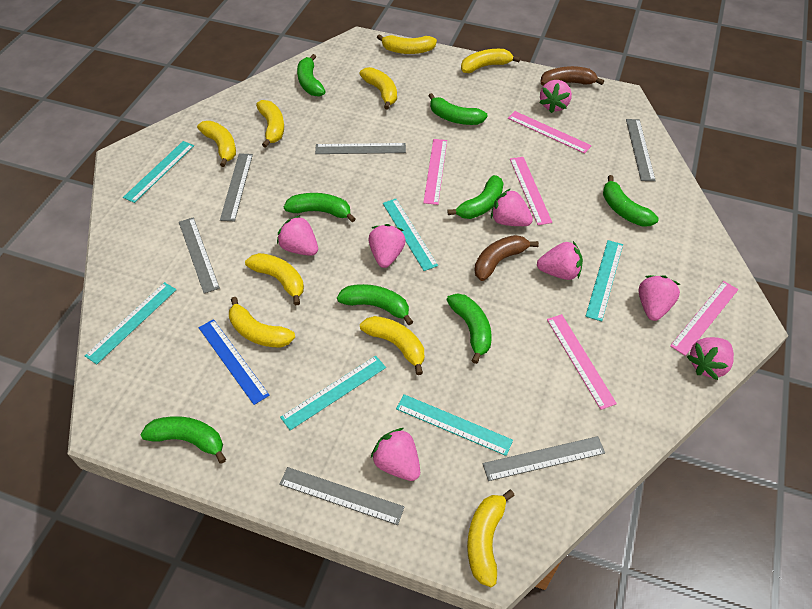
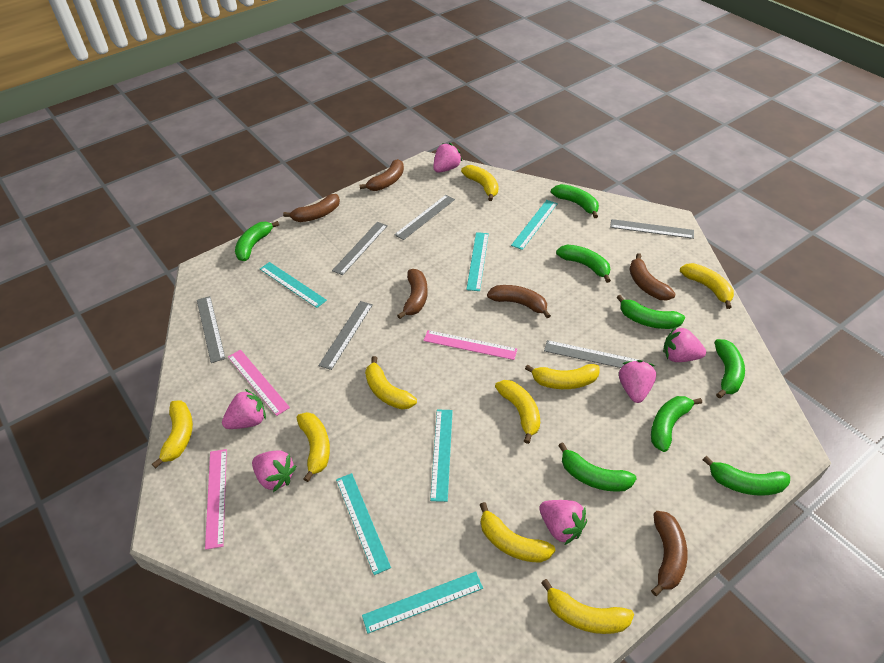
blue ruler: 1 -> 0
brown banana: 2 -> 6
pink ruler: 5 -> 3
pink strawberry: 8 -> 6

